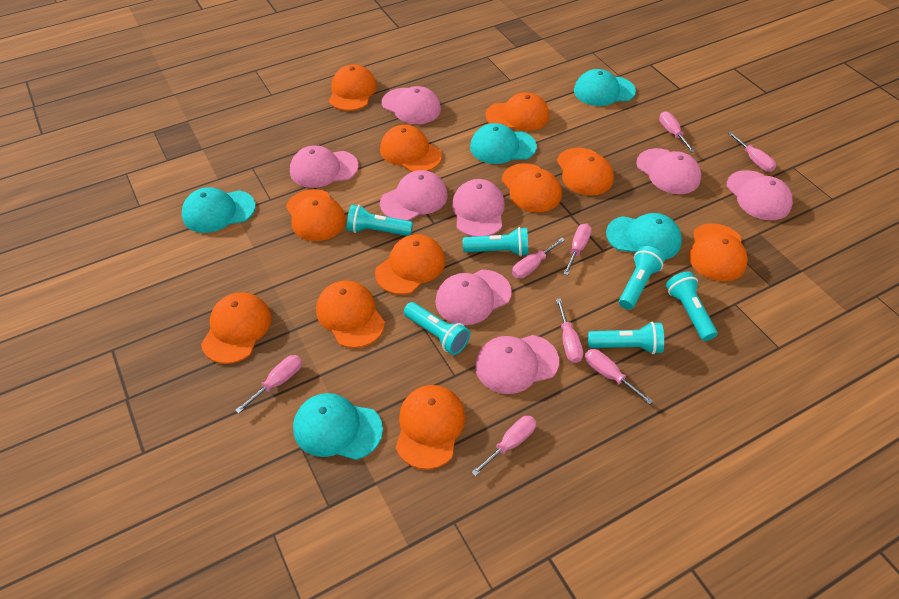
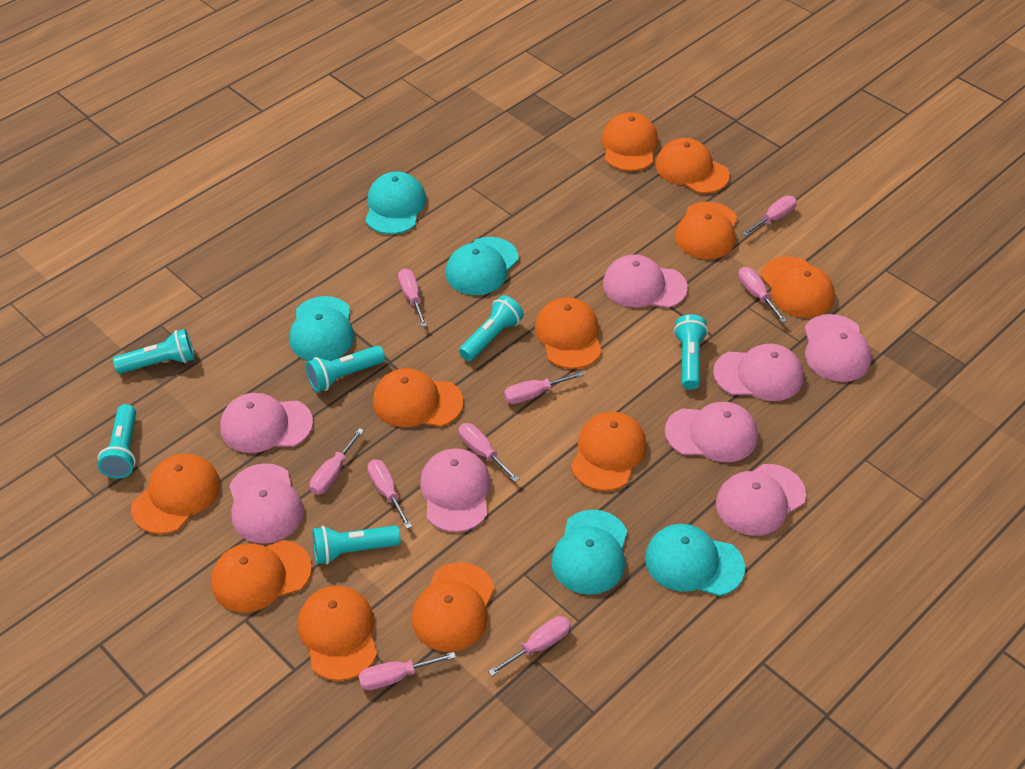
pink screwdriver: 8 -> 9

